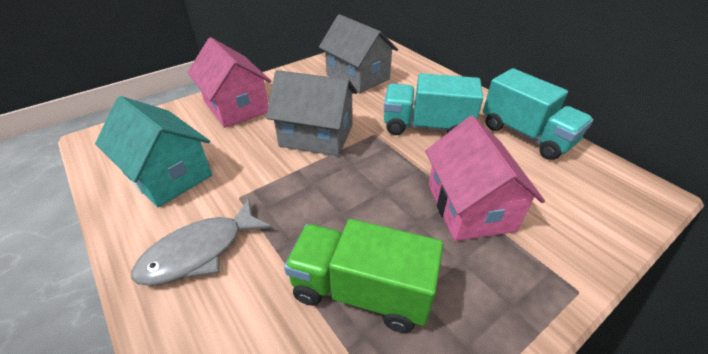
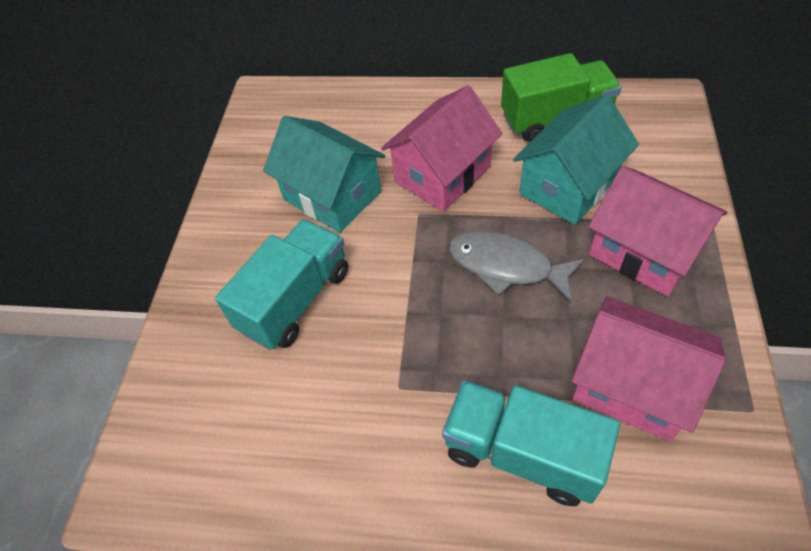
grey house: 2 -> 0
pink house: 2 -> 3
turquoise house: 1 -> 2

